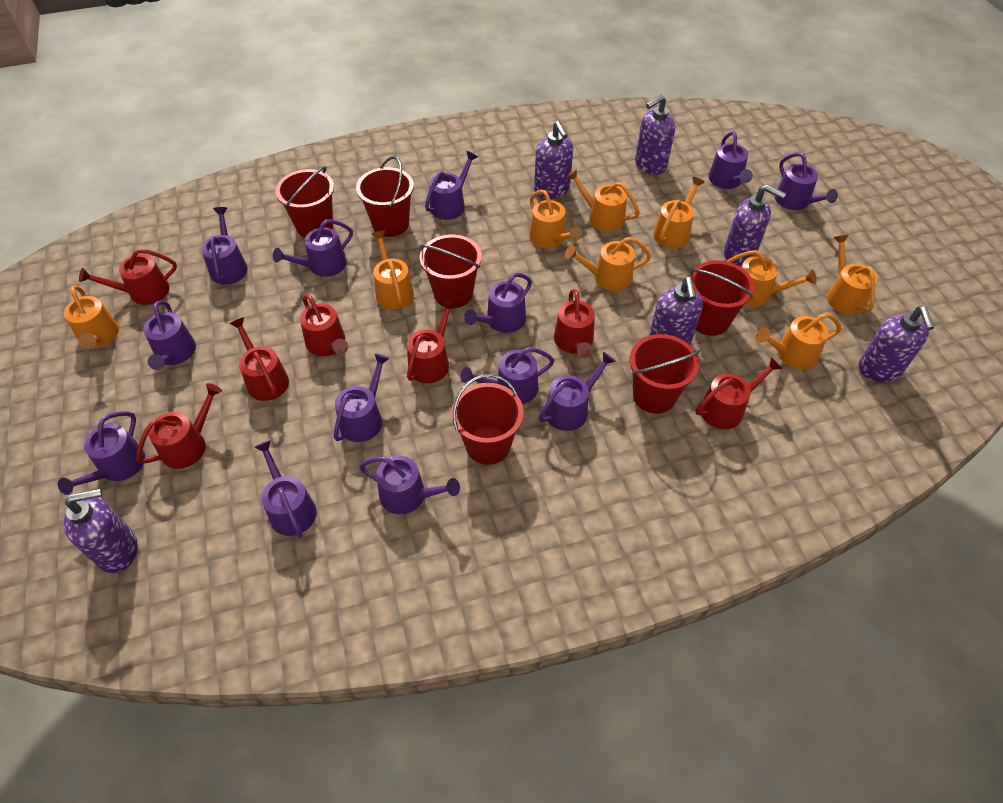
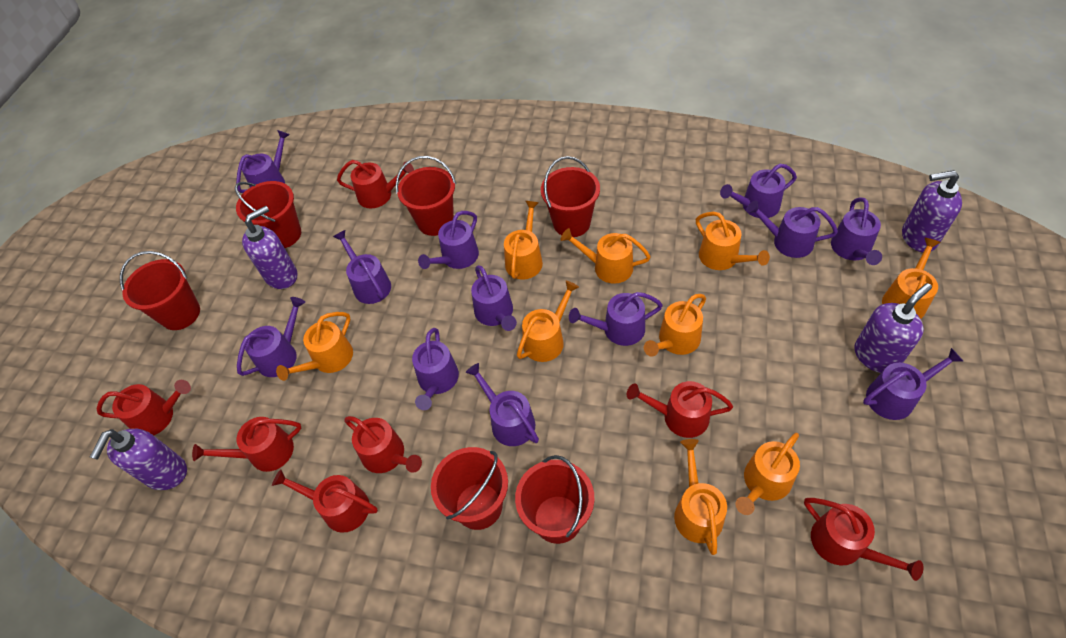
purple soap dispenser: 6 -> 4
purple watering can: 13 -> 12

